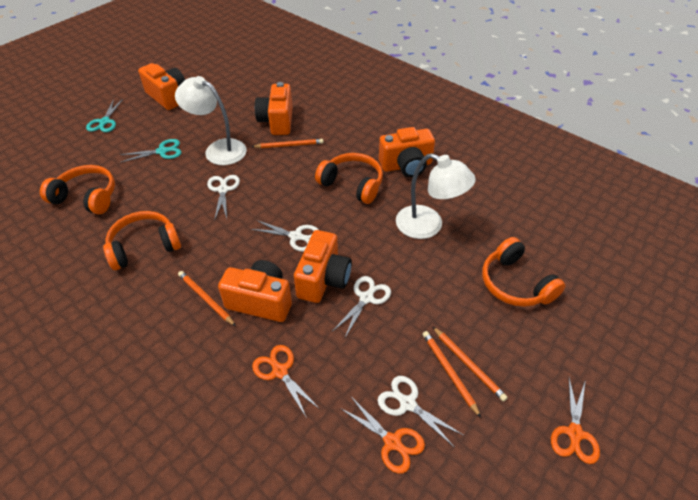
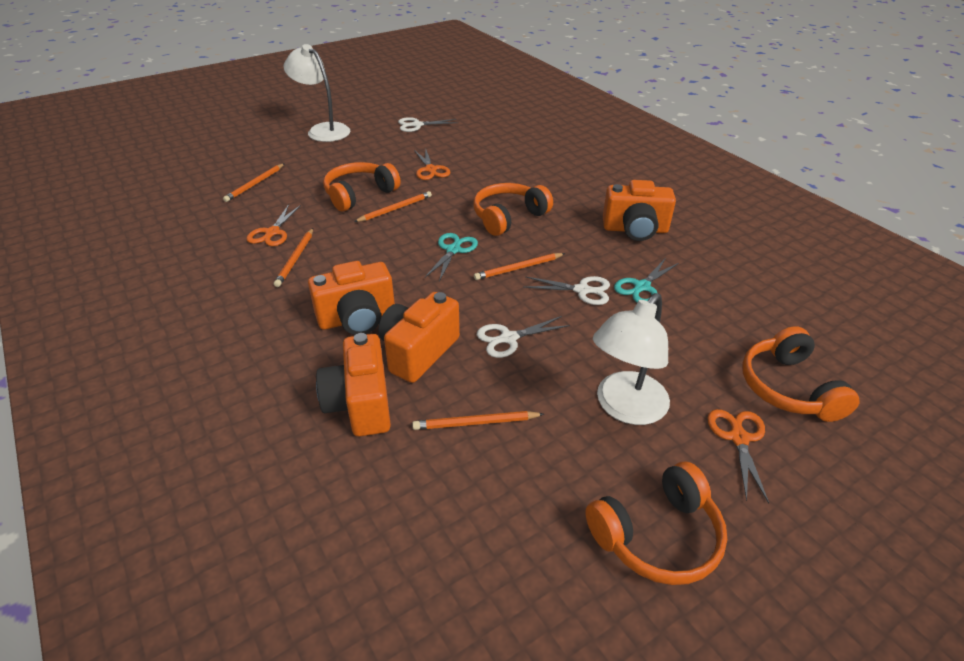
orange camera: 5 -> 4
orange pencil: 4 -> 5
white scissors: 4 -> 3

